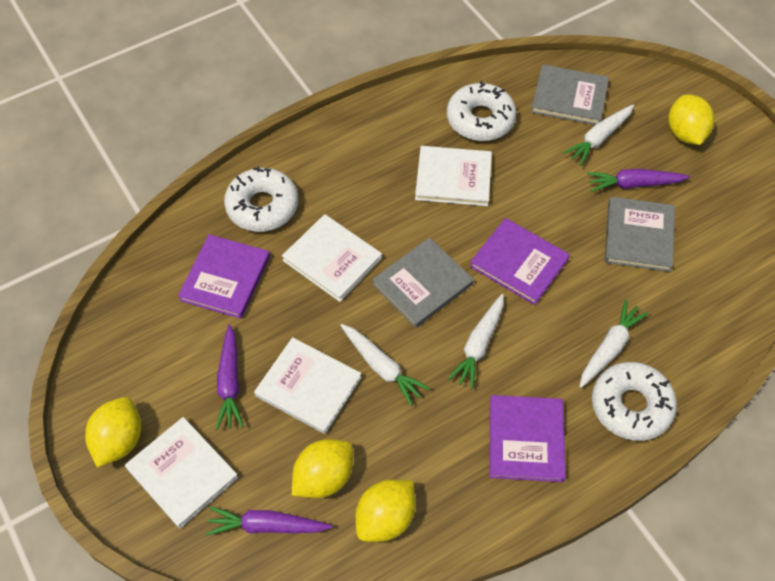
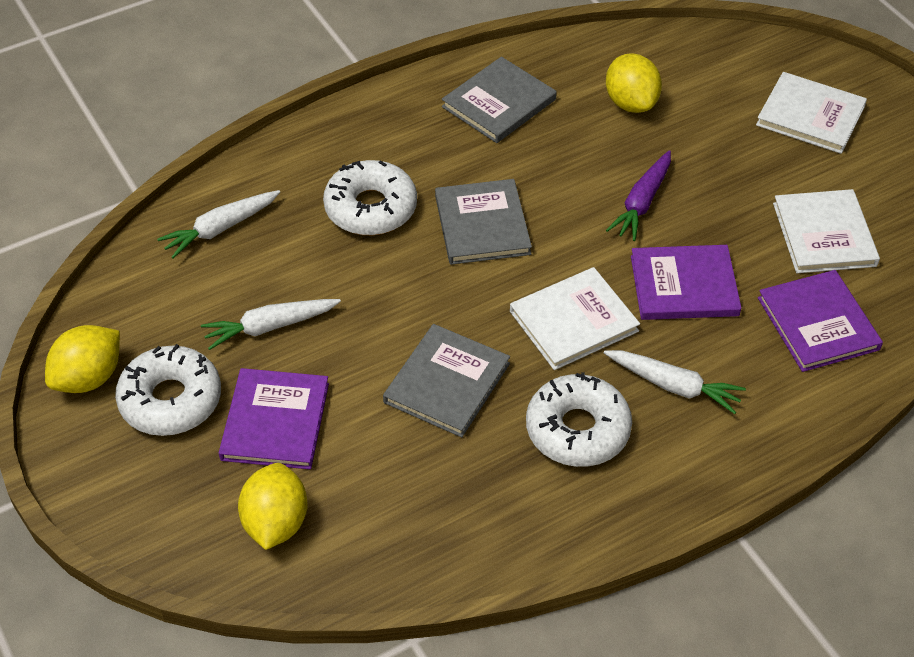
purple carrot: 3 -> 1
white book: 4 -> 3
white carrot: 4 -> 3
yellow lemon: 4 -> 3

